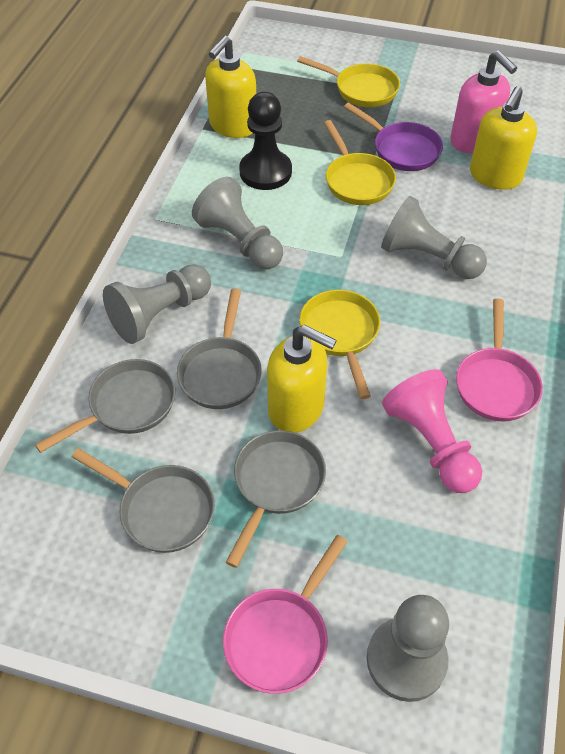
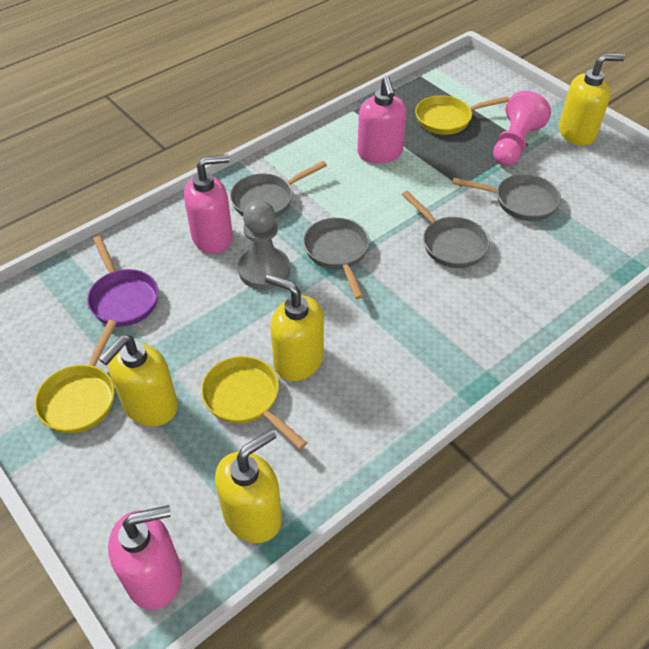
black pawn: 1 -> 0
grey pawn: 4 -> 1
pink pan: 2 -> 0
pink soap dispenser: 1 -> 3
yellow soap dispenser: 3 -> 4

